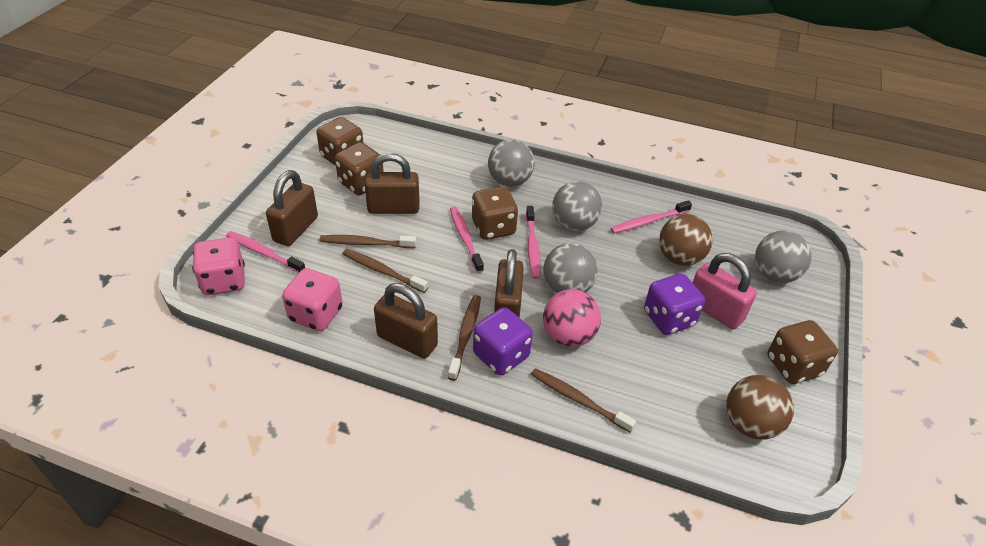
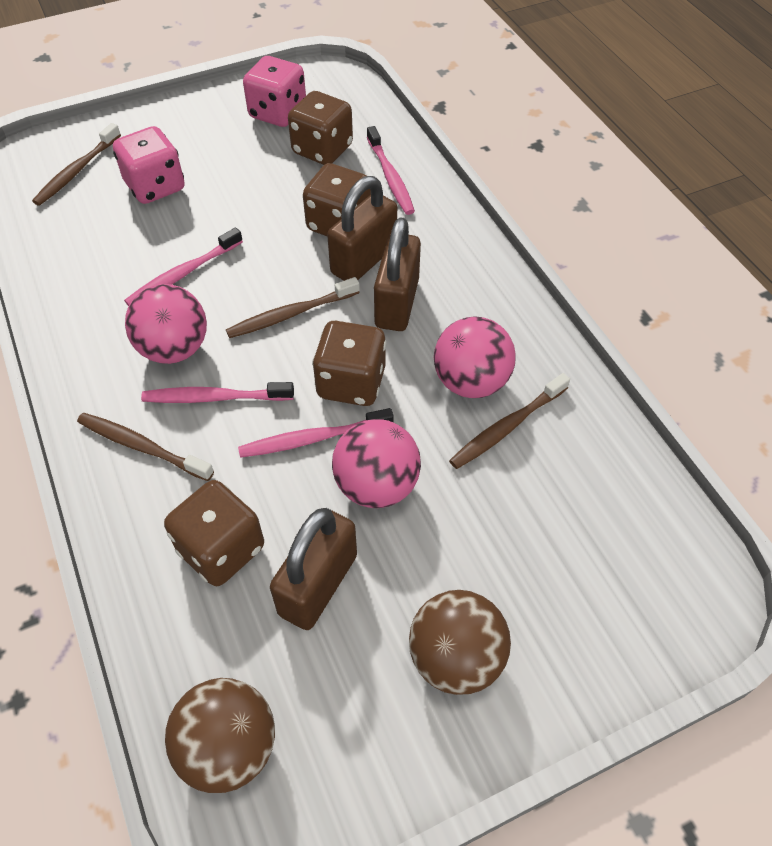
brown padlock: 4 -> 3
grey ball: 4 -> 0
pink ball: 1 -> 3
pink padlock: 1 -> 0
purple dice: 2 -> 0

